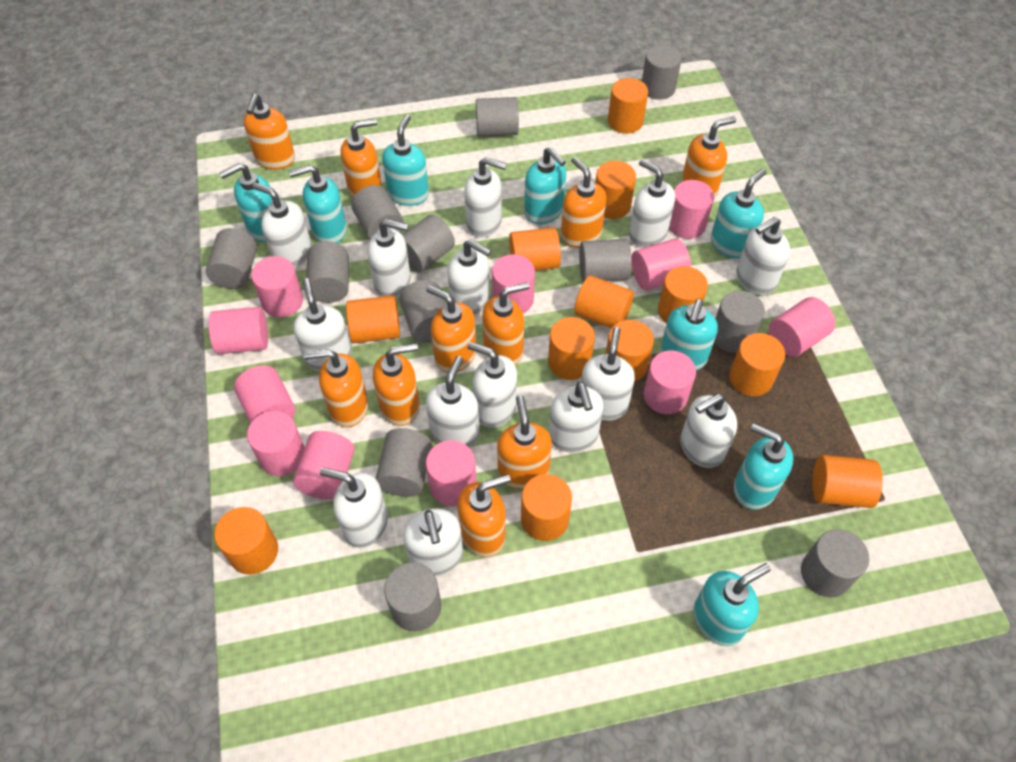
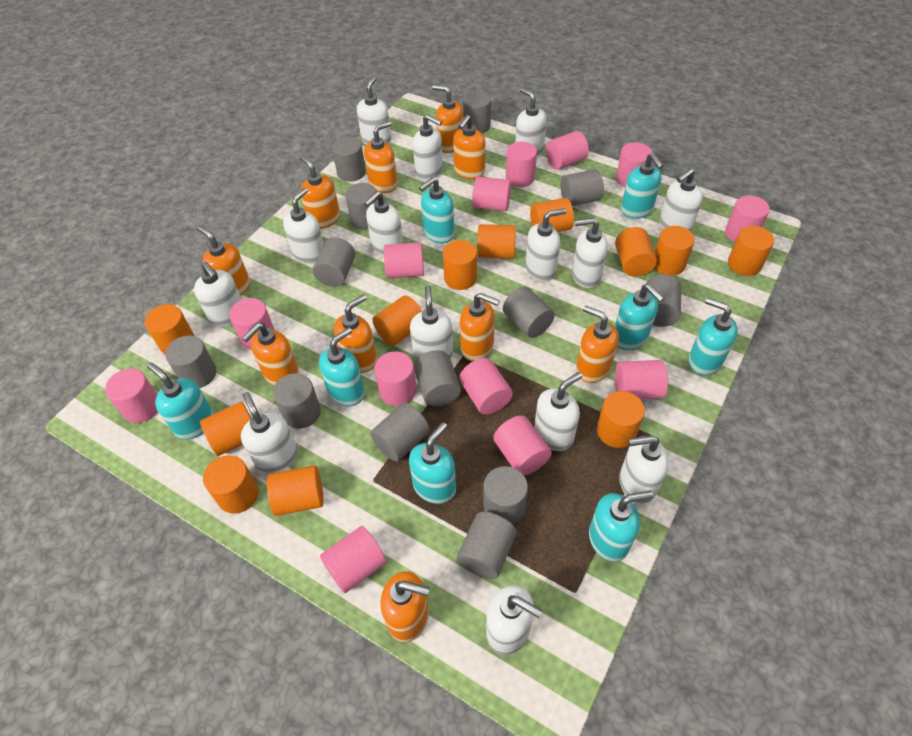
grey cylinder: 12 -> 13
pink cylinder: 11 -> 13

